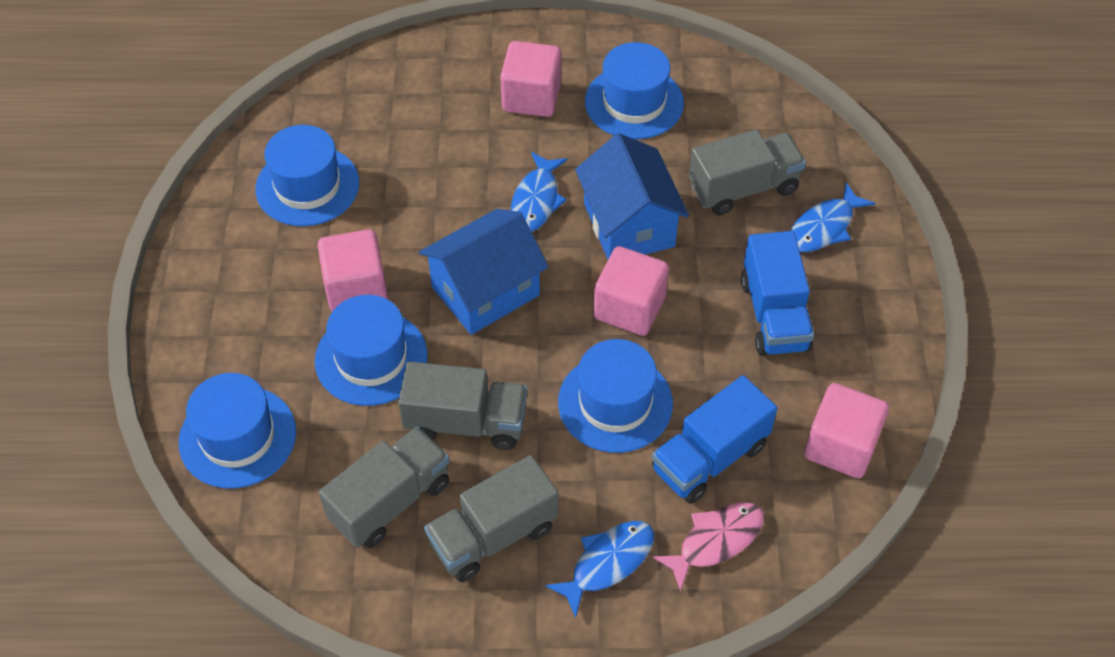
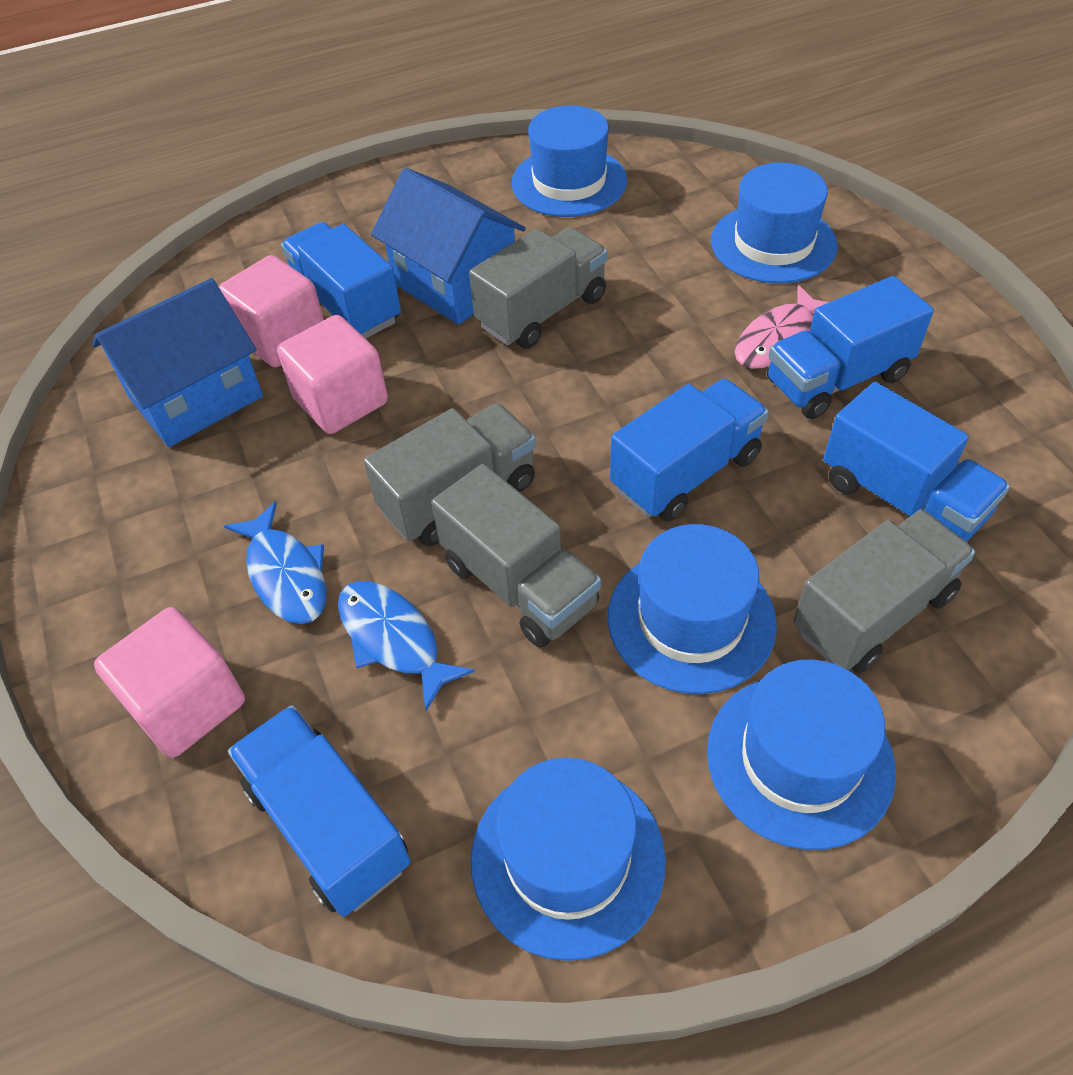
blue fish: 3 -> 2
blue truck: 2 -> 5
pink cube: 4 -> 3

